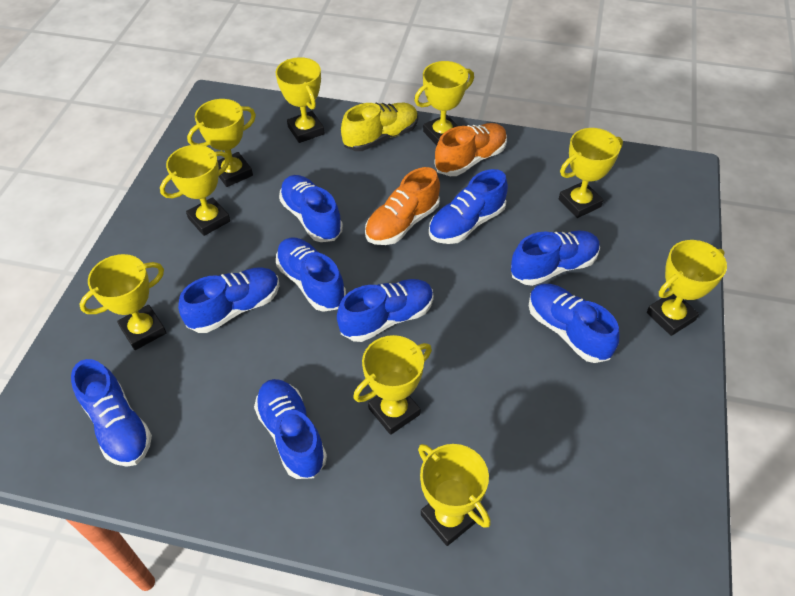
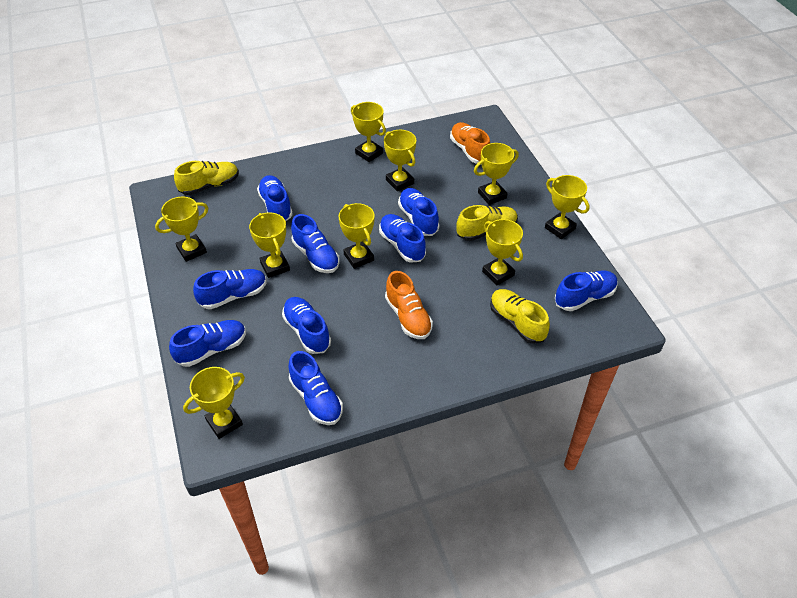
yellow shoe: 1 -> 3

